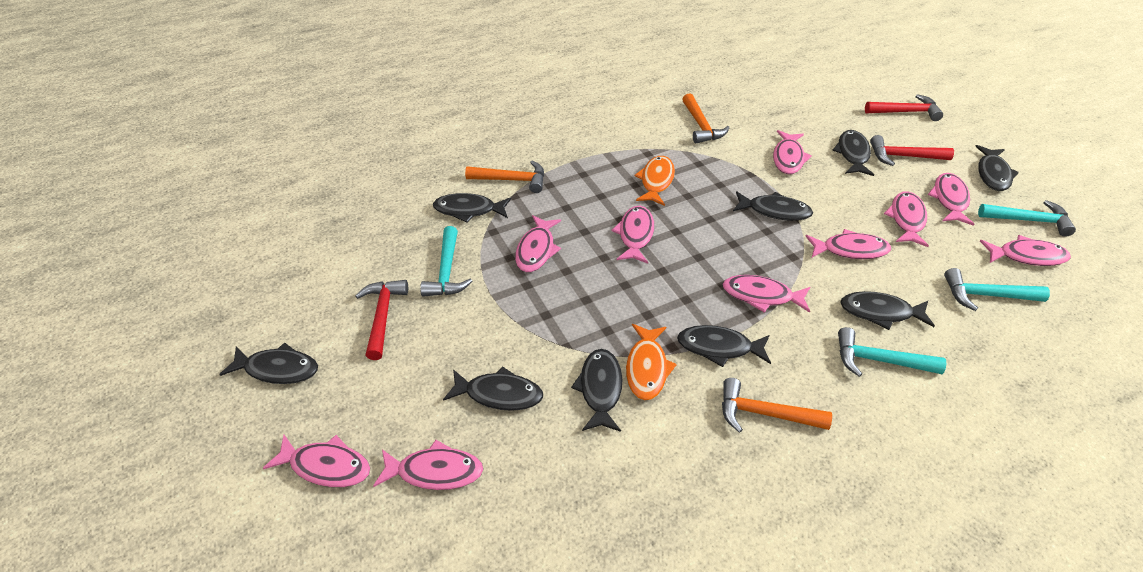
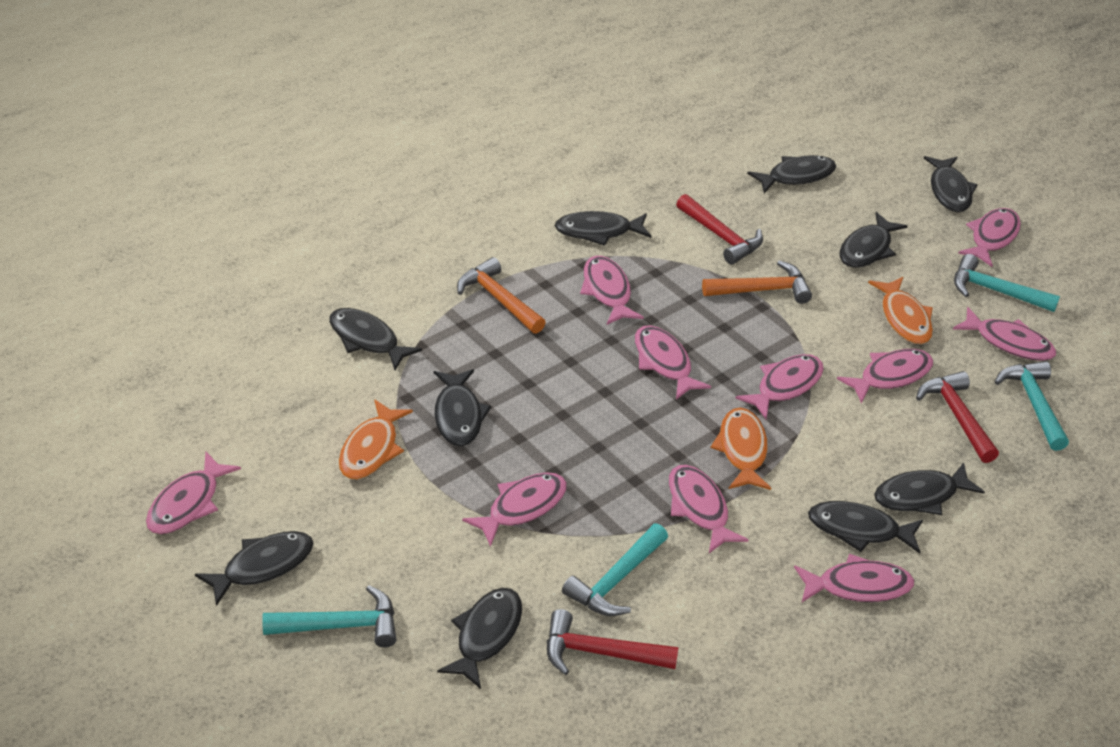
black fish: 9 -> 10
orange fish: 2 -> 3
orange hammer: 3 -> 2

